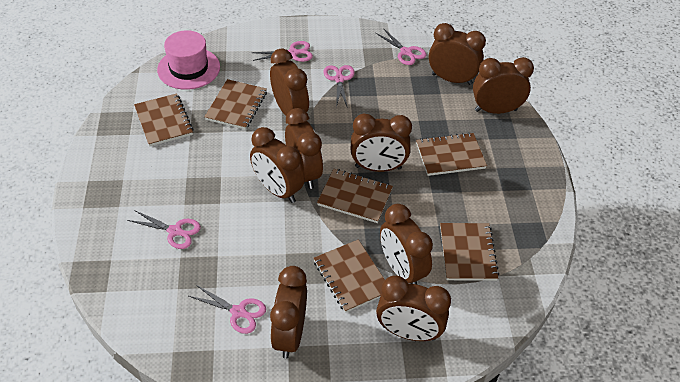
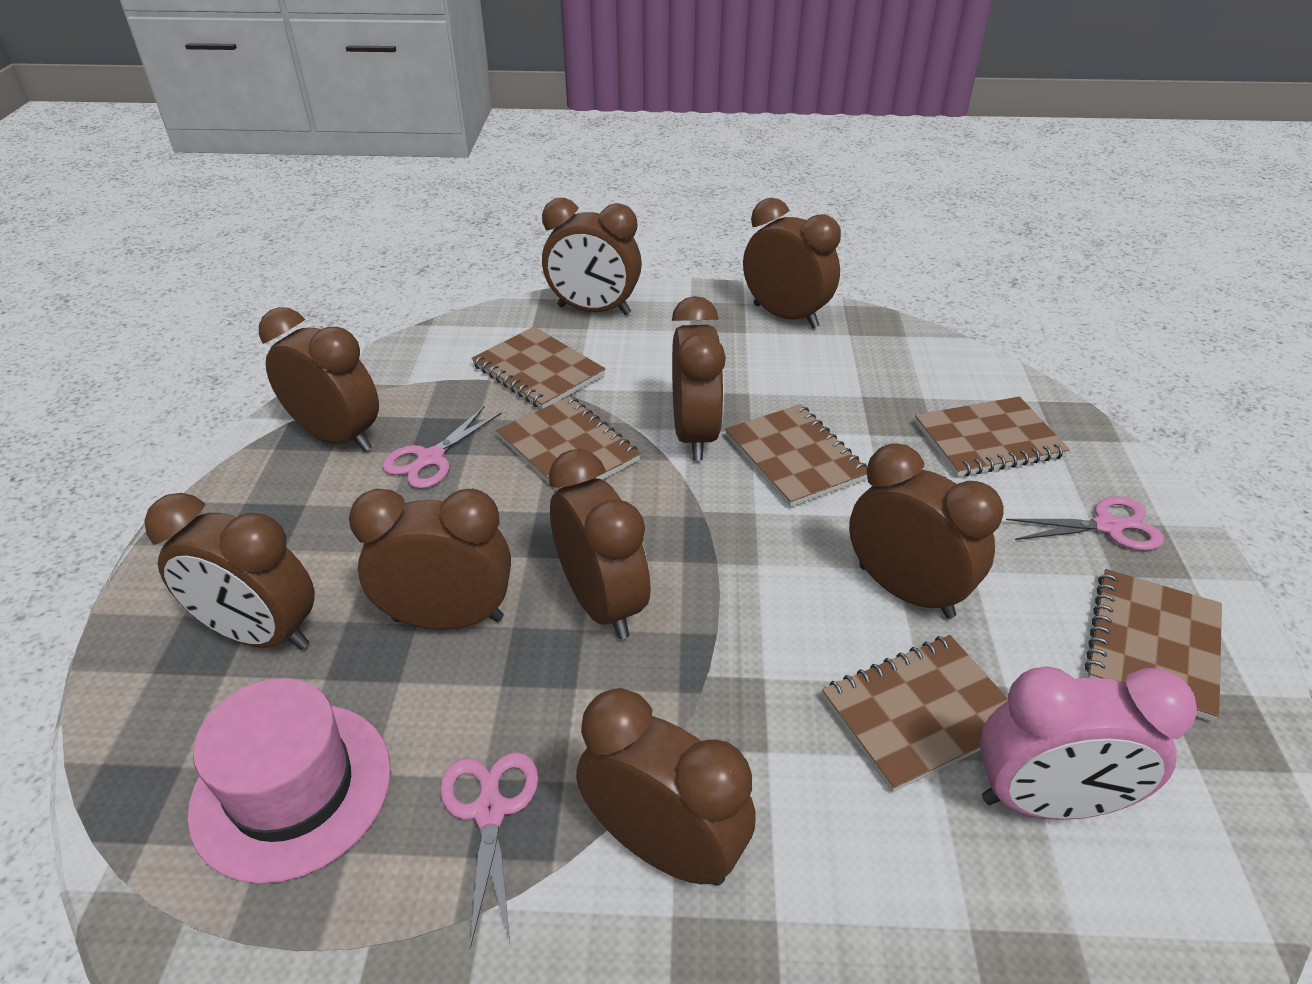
pink clock: 0 -> 1
pink scissors: 5 -> 3

